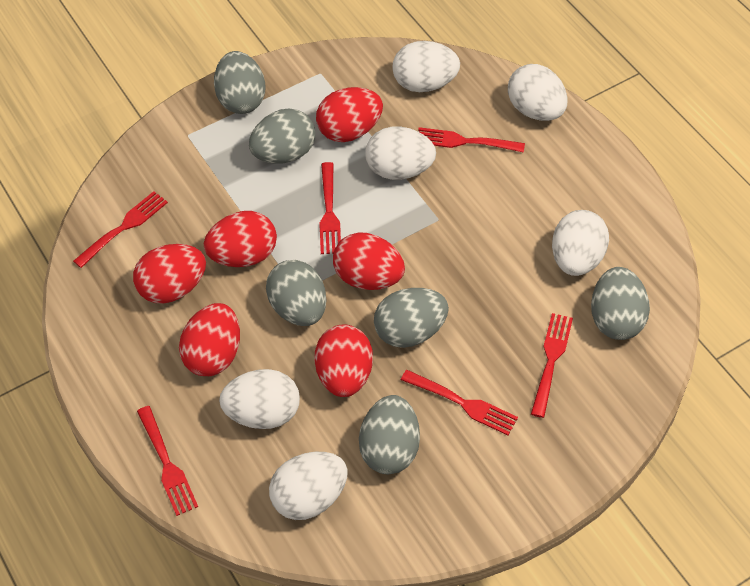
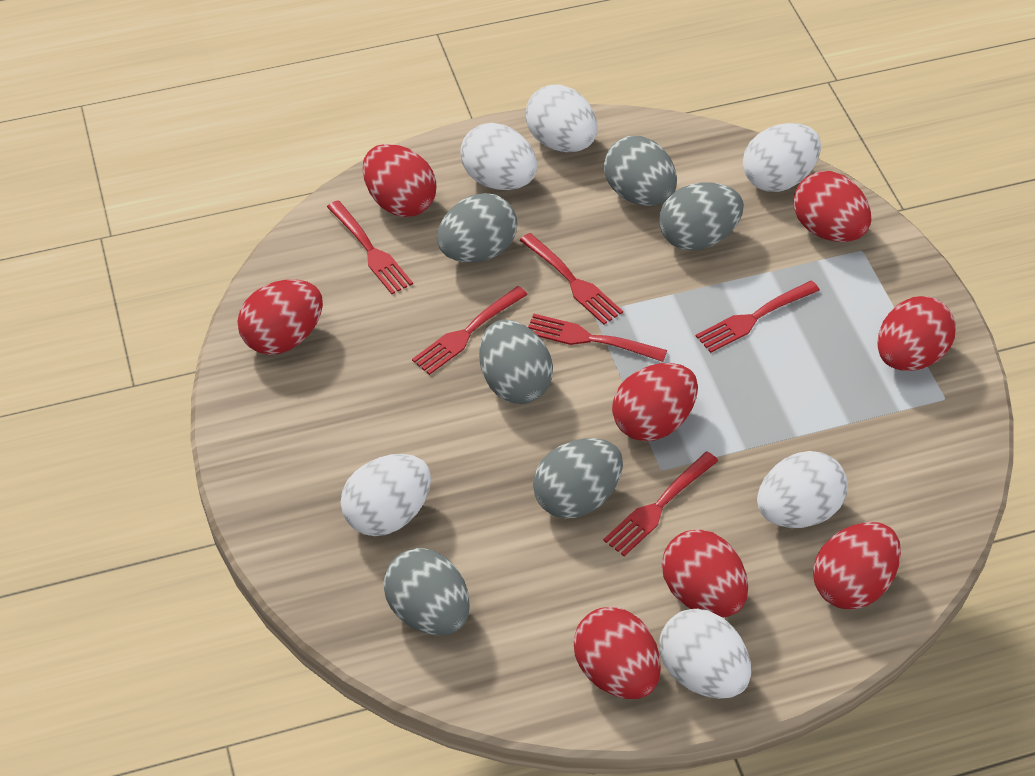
red egg: 6 -> 8

